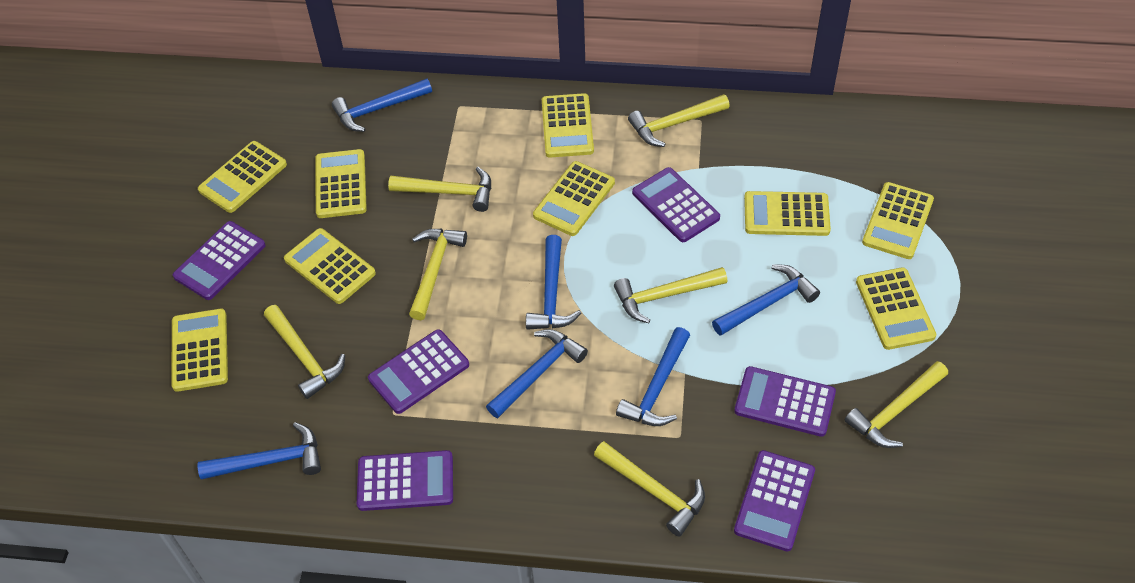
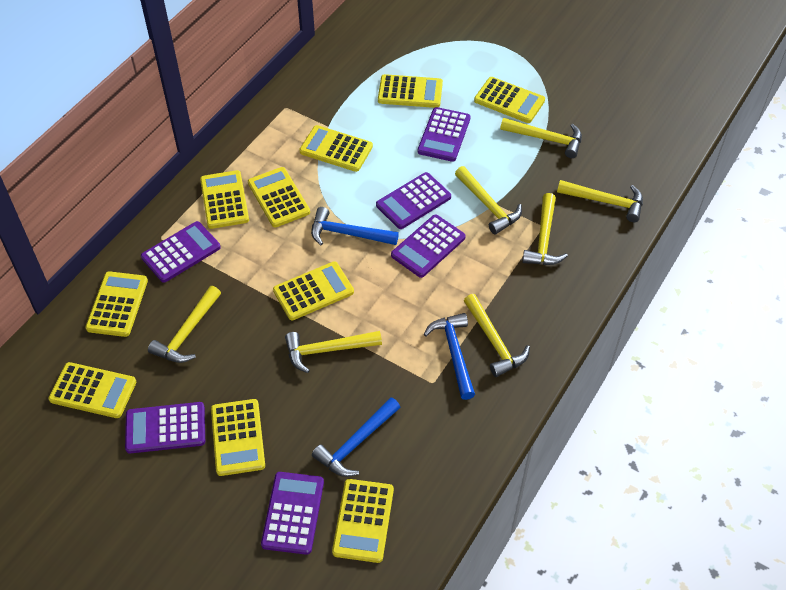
blue hammer: 6 -> 3
yellow calculator: 9 -> 10

